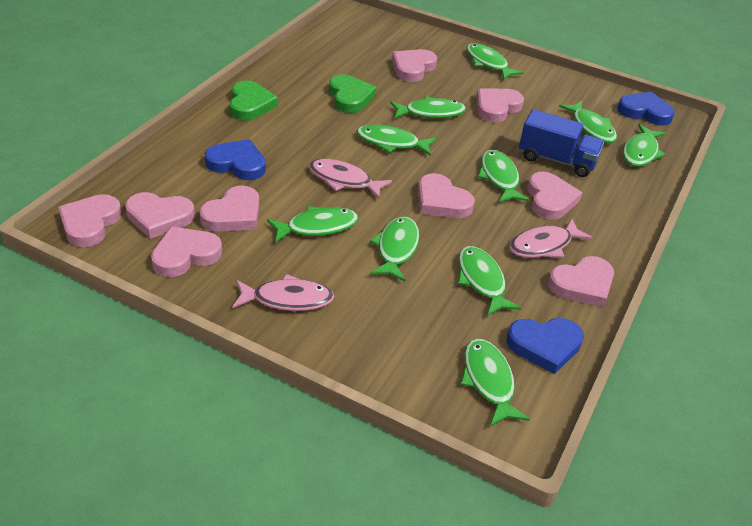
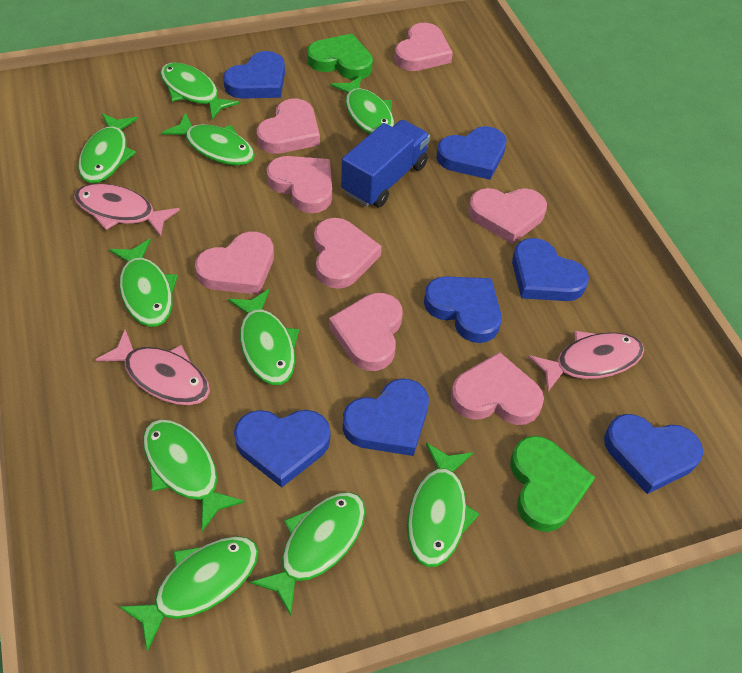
blue heart: 3 -> 7
pink heart: 9 -> 8

